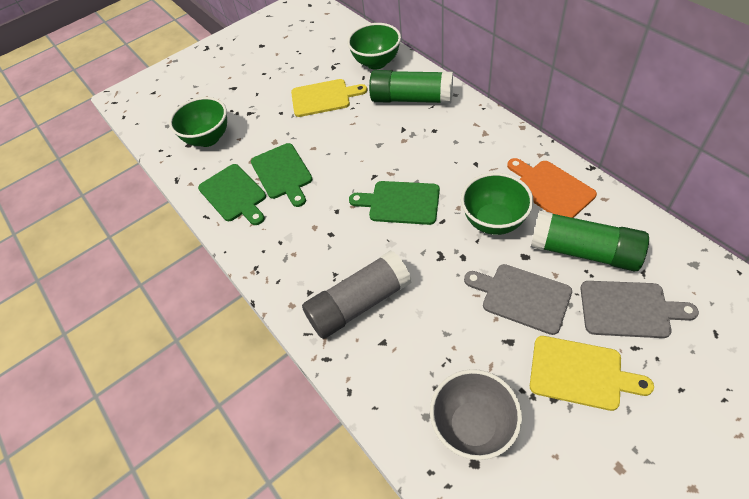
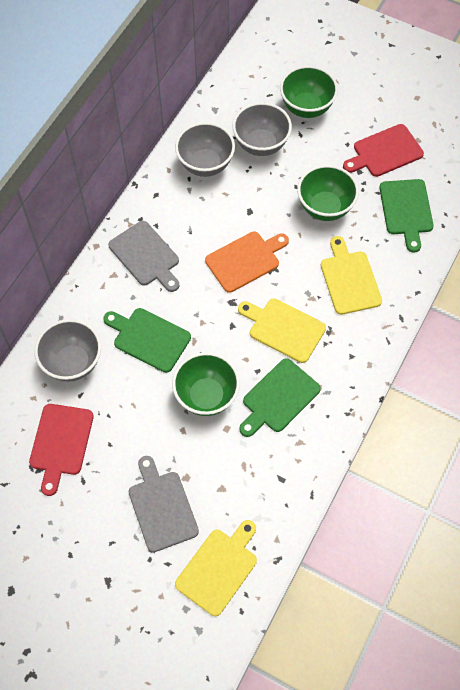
green glue stick: 2 -> 0
grey bowl: 1 -> 3
grey glue stick: 1 -> 0
red cutting board: 0 -> 2
yellow cutting board: 2 -> 3

